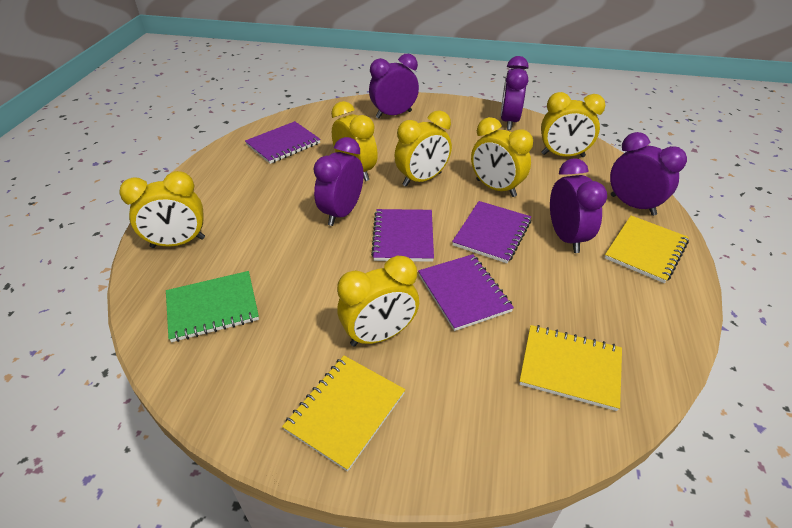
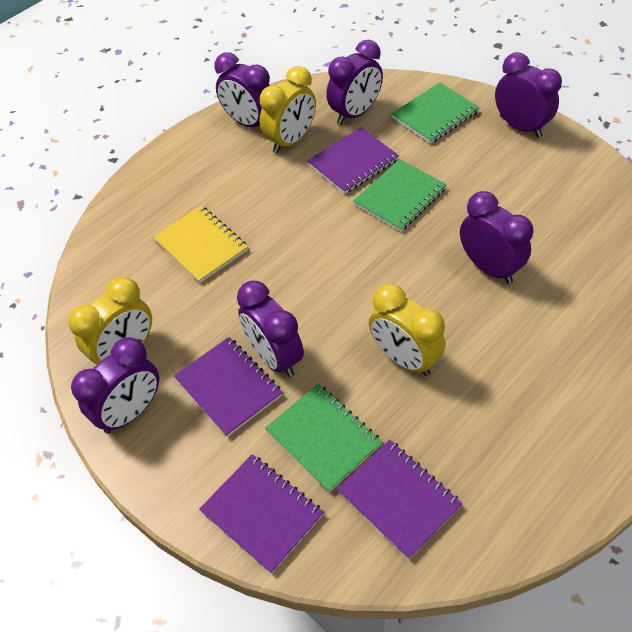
green notebook: 1 -> 3
purple clock: 5 -> 6
yellow clock: 6 -> 3
yellow notebook: 3 -> 1

